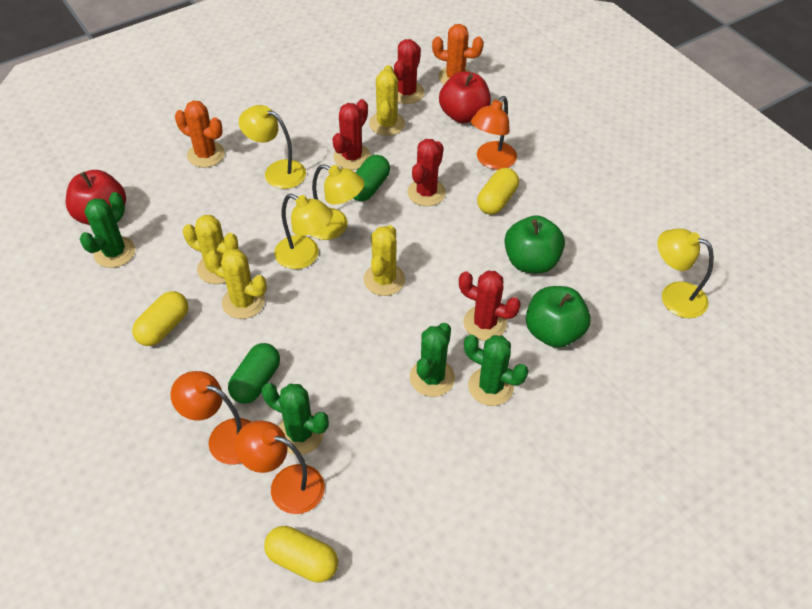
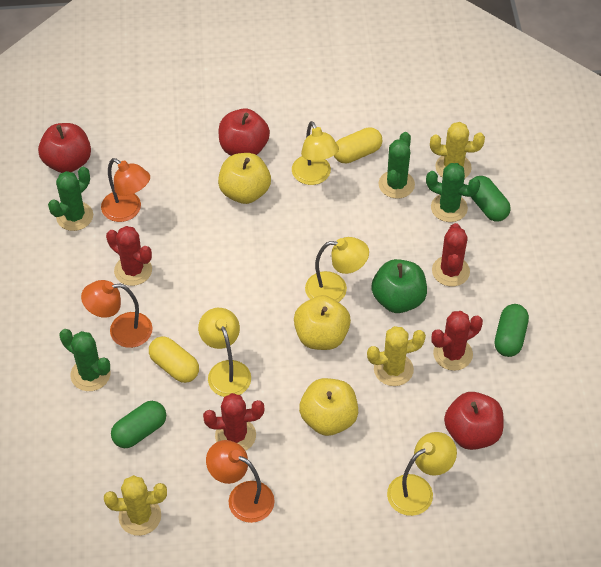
green apple: 2 -> 1
green capsule: 2 -> 3
orange cactus: 2 -> 0
red apple: 2 -> 3
yellow apple: 0 -> 3
yellow cactus: 4 -> 3
yellow capsule: 3 -> 2

